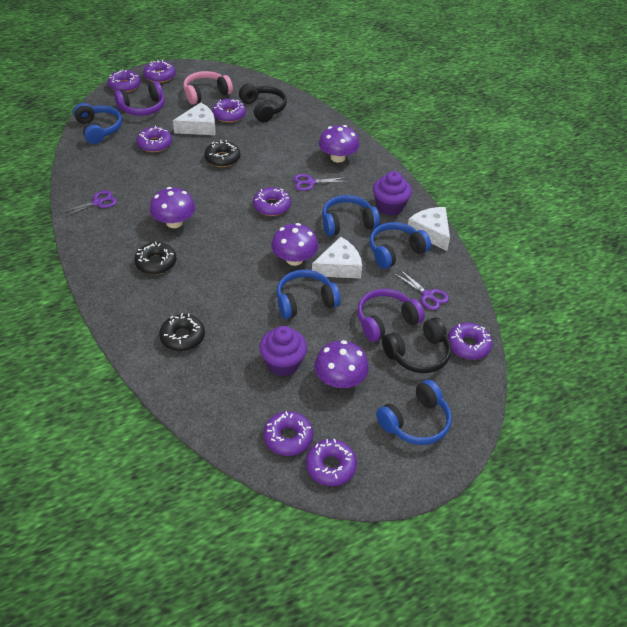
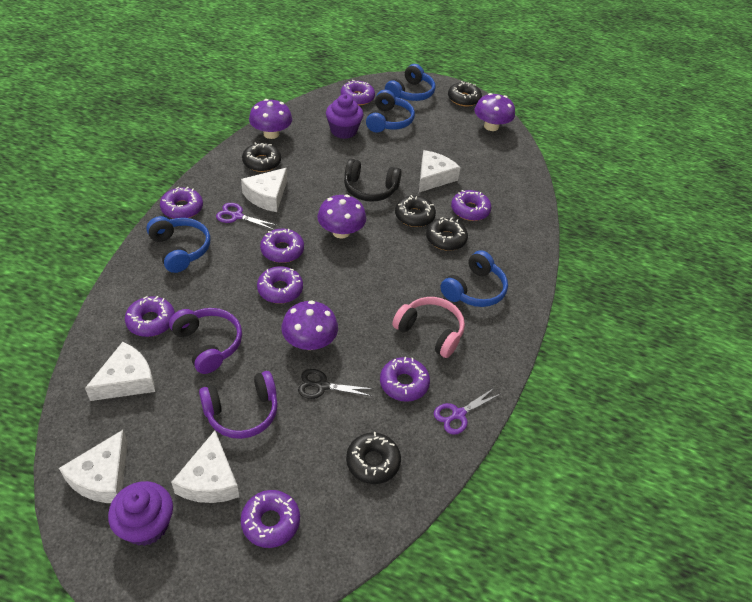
black donut: 3 -> 5
black headphones: 2 -> 1
black scissors: 0 -> 1
blue headphones: 5 -> 4
purple scissors: 3 -> 2
white cheese: 3 -> 5

